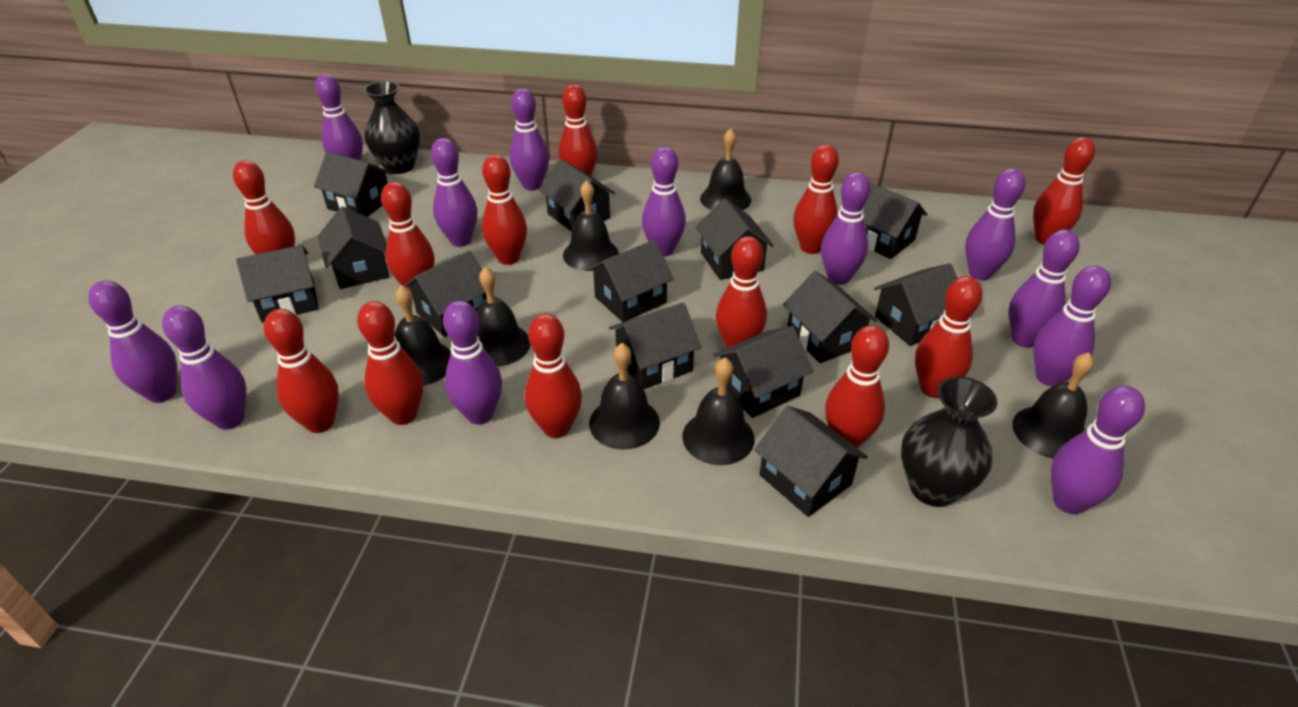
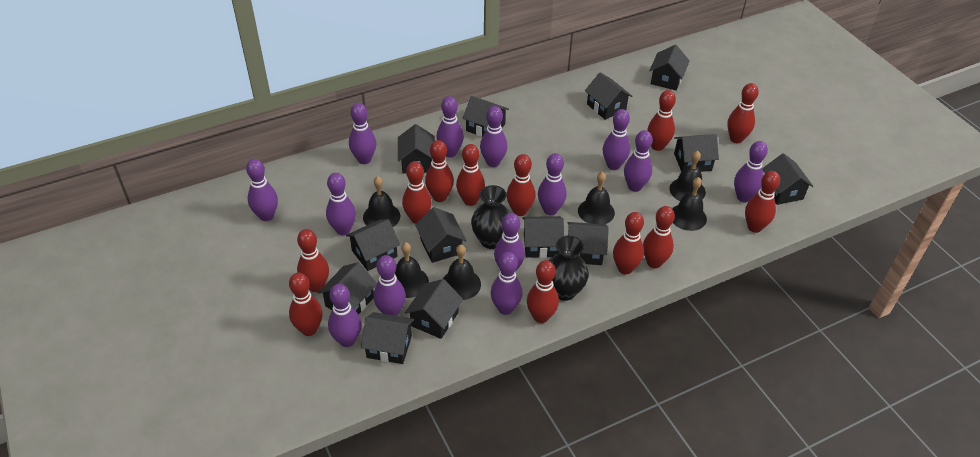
black bell: 7 -> 6
purple bowling pin: 12 -> 13

